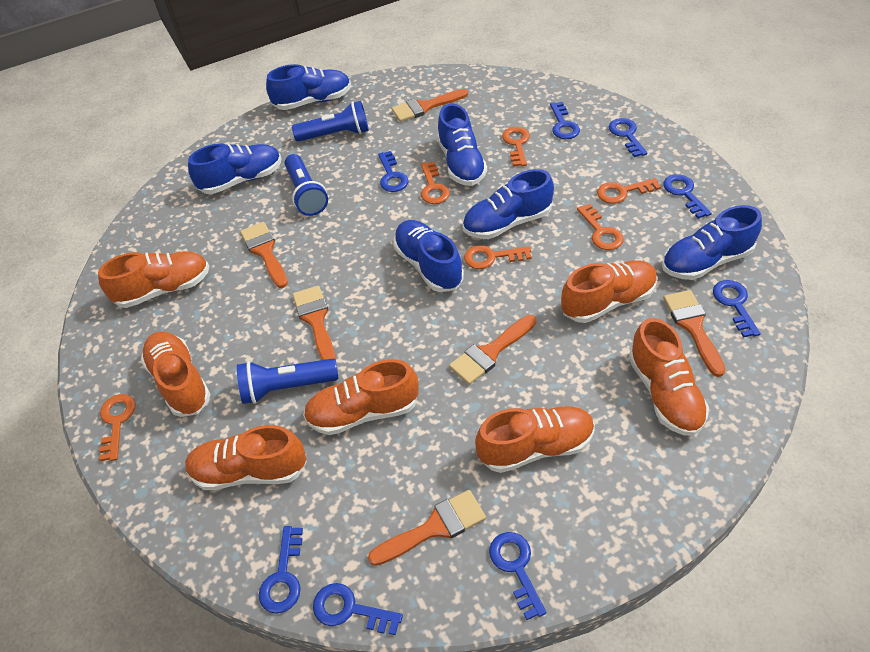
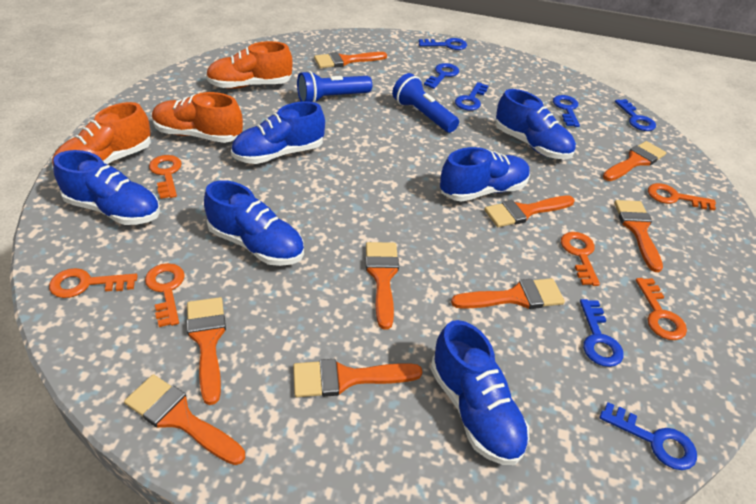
blue flashlight: 3 -> 2
blue key: 8 -> 7
orange brush: 6 -> 9
orange shoe: 7 -> 3

